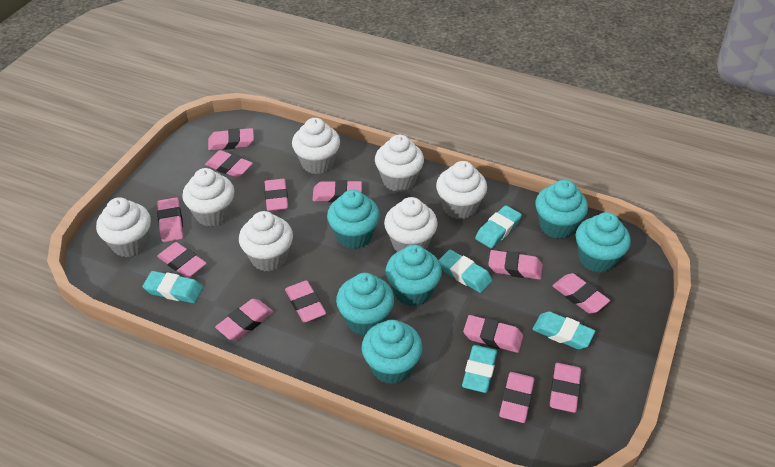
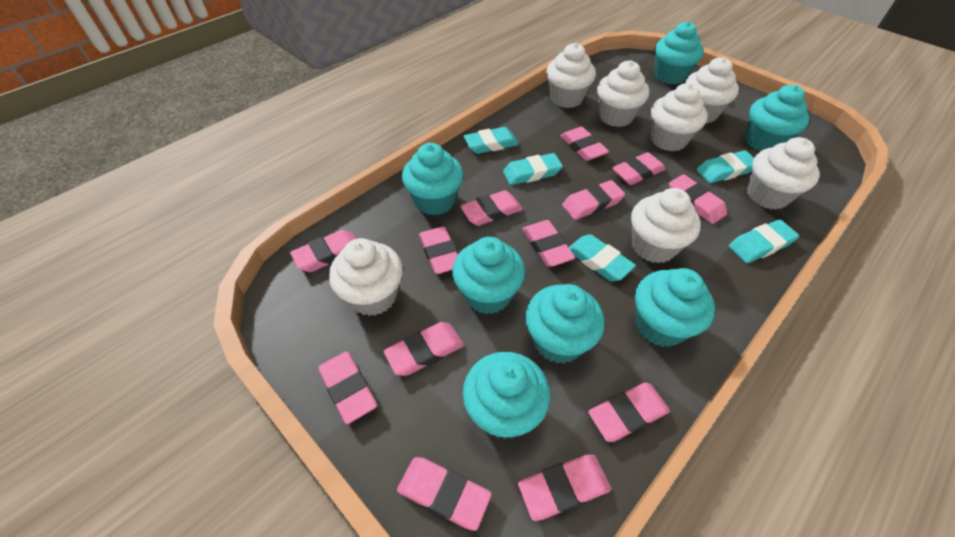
turquoise cupcake: 6 -> 7

